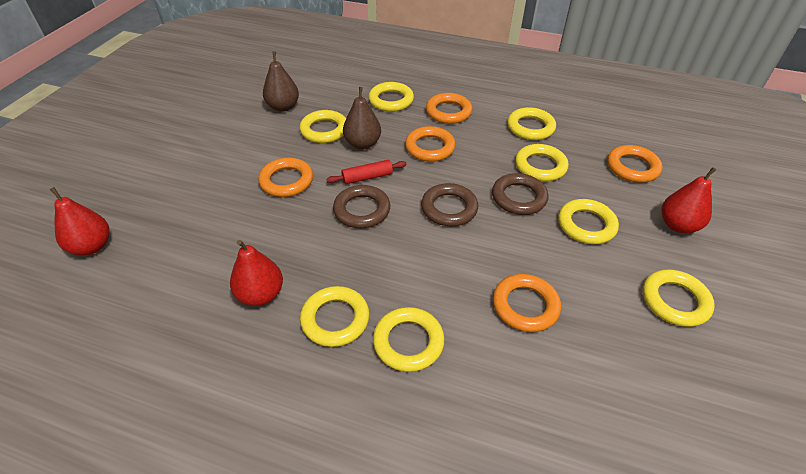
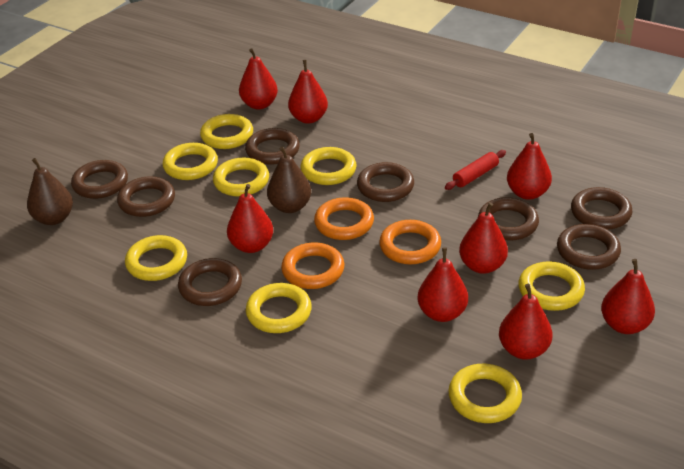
brown ring: 3 -> 8
orange ring: 5 -> 3
red pear: 3 -> 8

